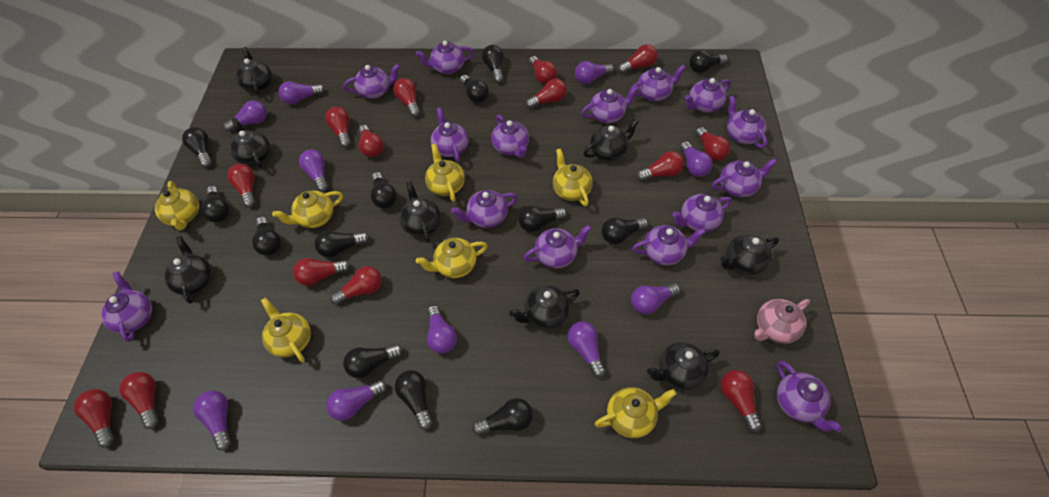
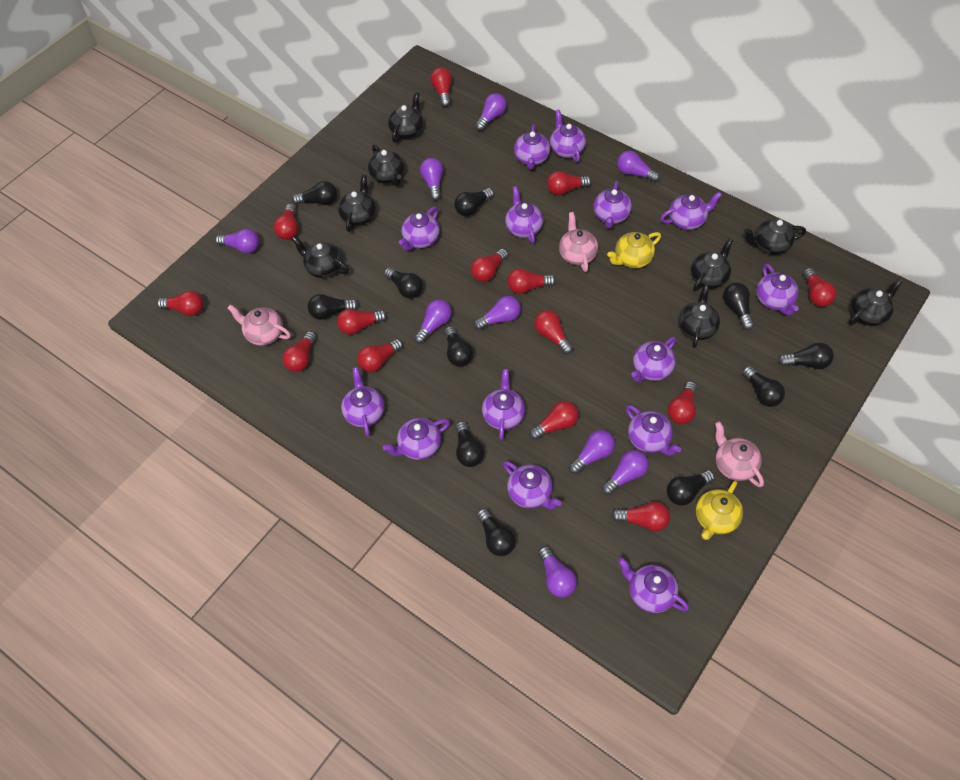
black light bulb: 13 -> 11
pink teapot: 1 -> 3
purple light bulb: 10 -> 9
purple teapot: 15 -> 14
yellow teapot: 7 -> 2

